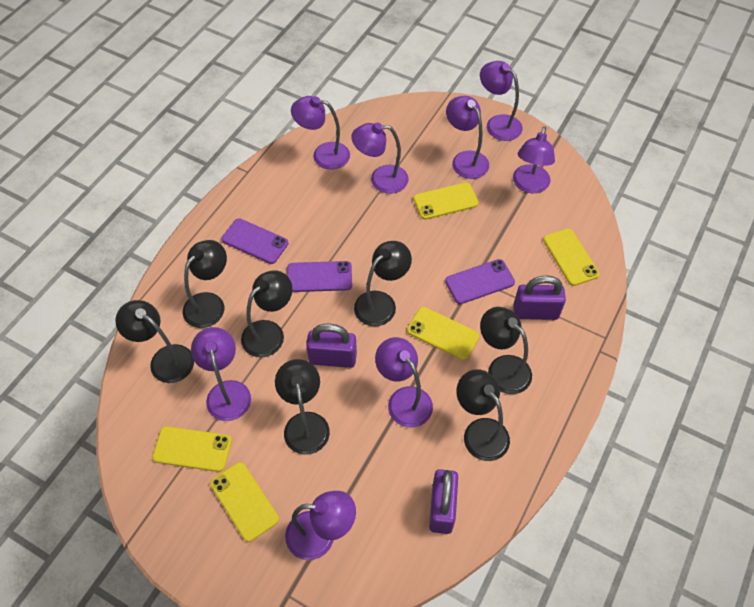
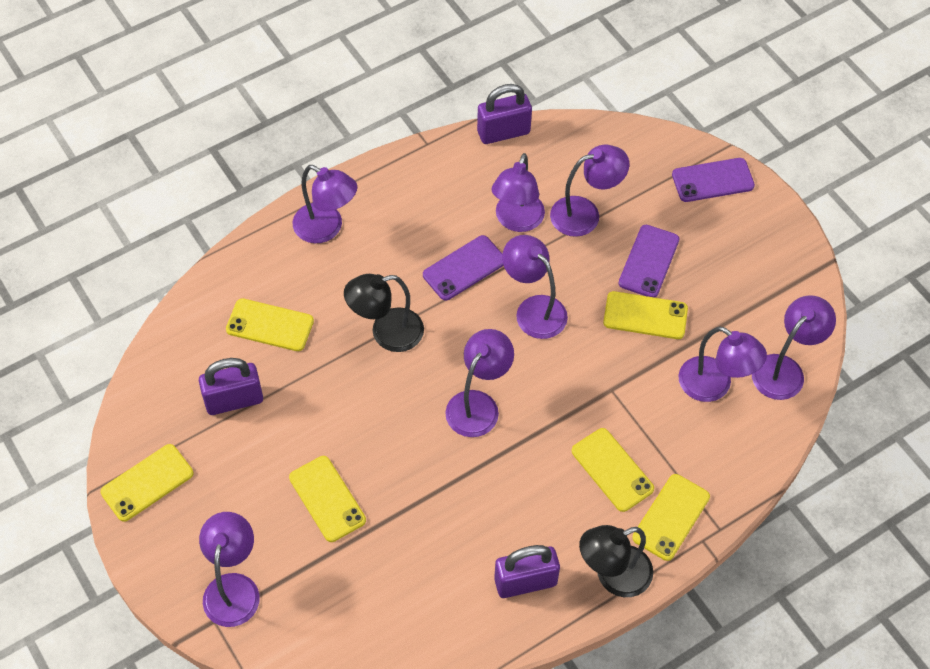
black lamp: 7 -> 2
yellow phone: 5 -> 6

